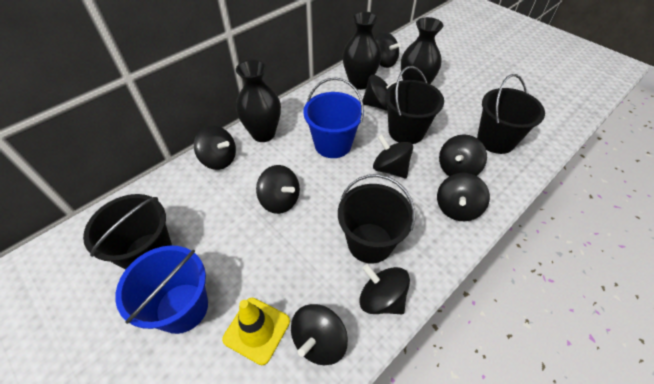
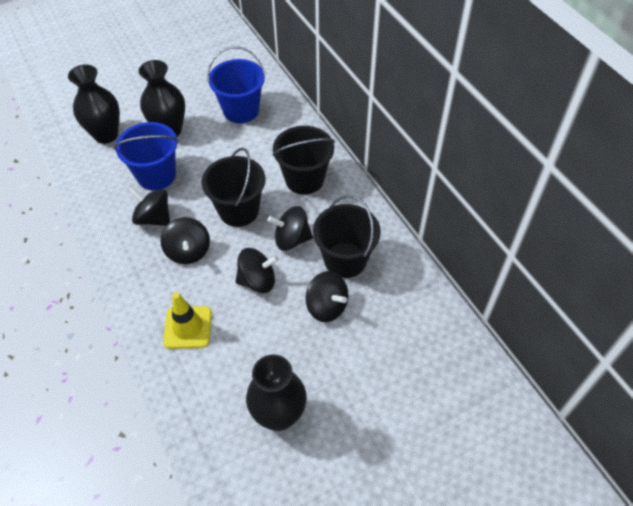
black bucket: 4 -> 3
black spinning top: 9 -> 5

